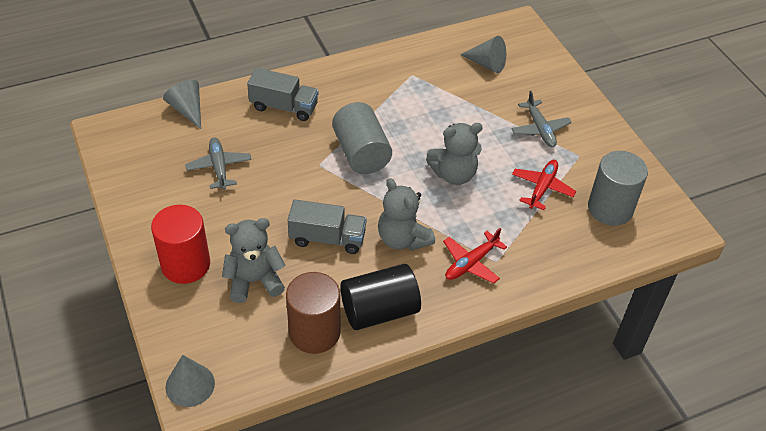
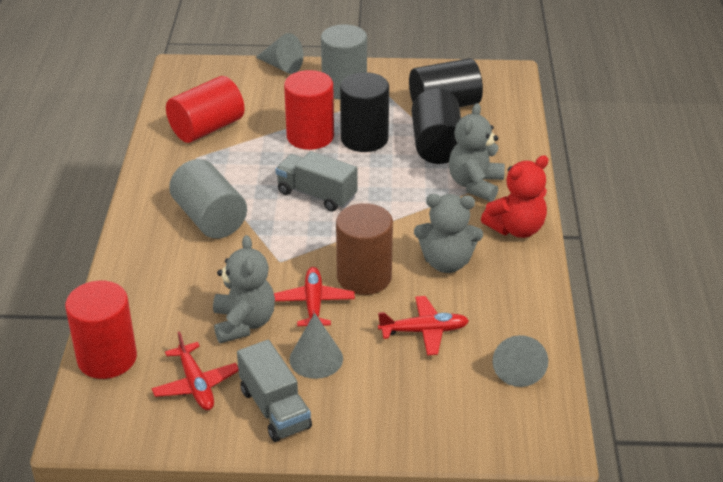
black cylinder: 1 -> 3
grey plane: 2 -> 0
red cylinder: 1 -> 3
red plane: 2 -> 3
red teddy bear: 0 -> 1

